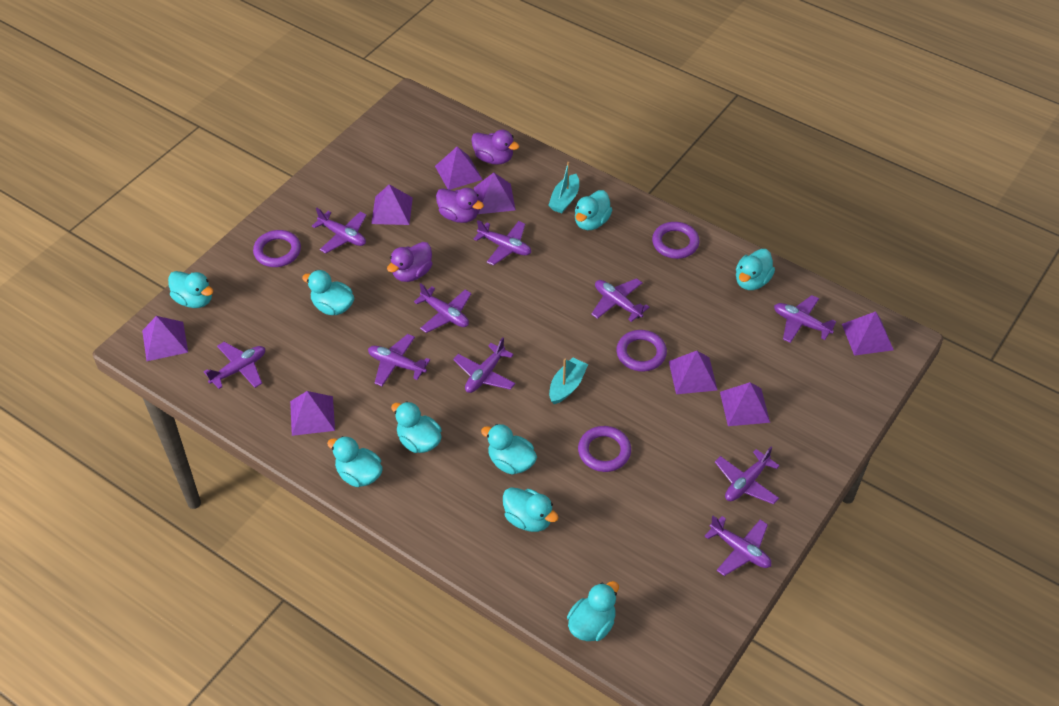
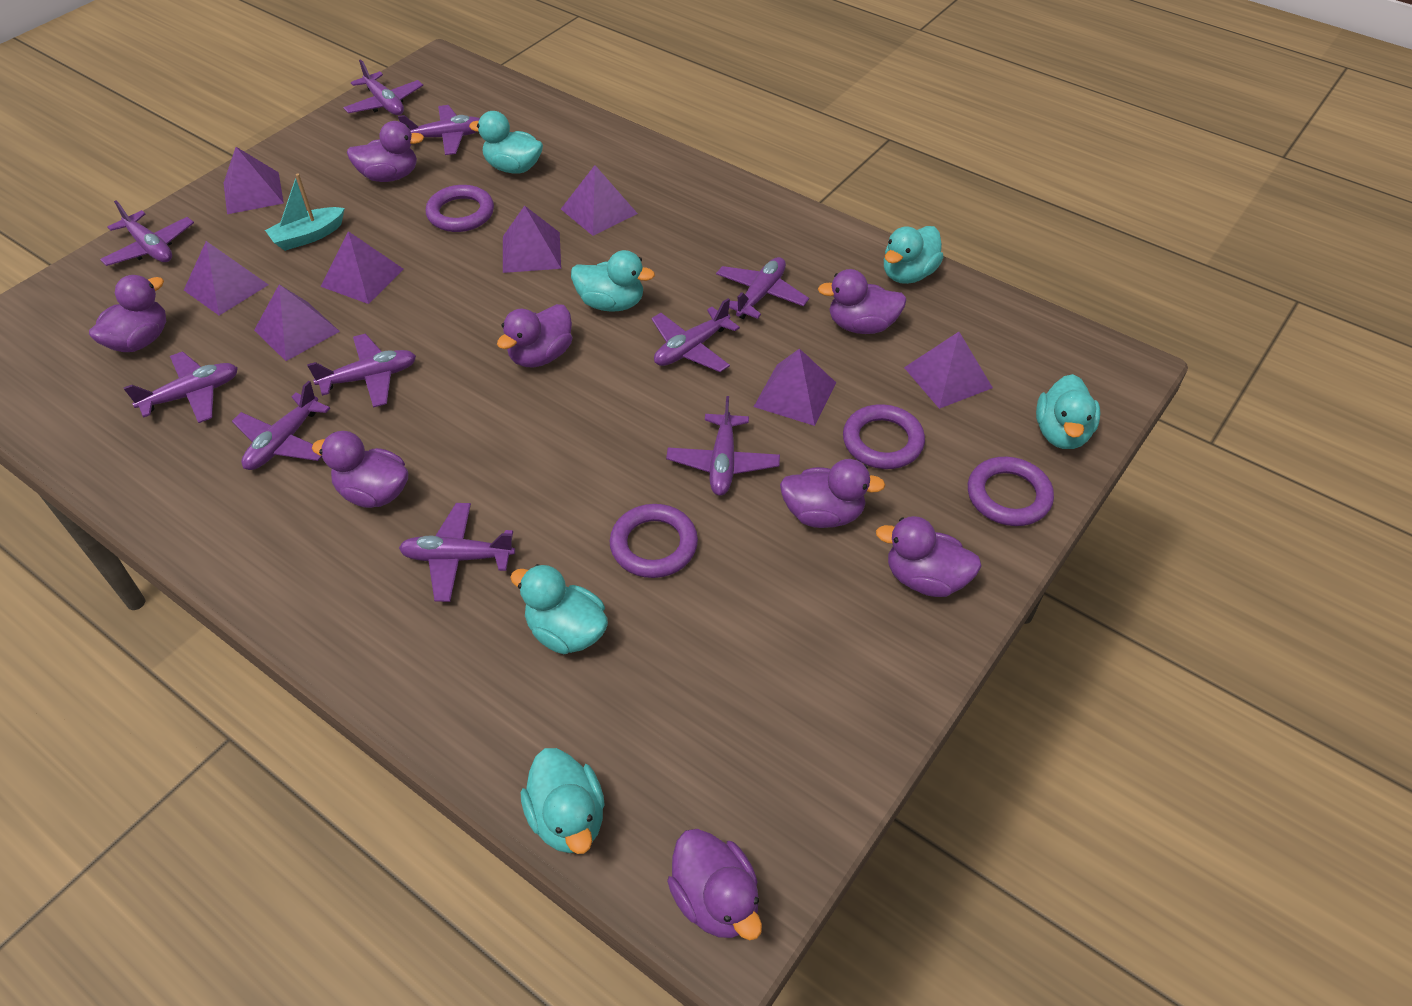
purple duck: 3 -> 8
turquoise boat: 2 -> 1
turquoise duck: 9 -> 6

